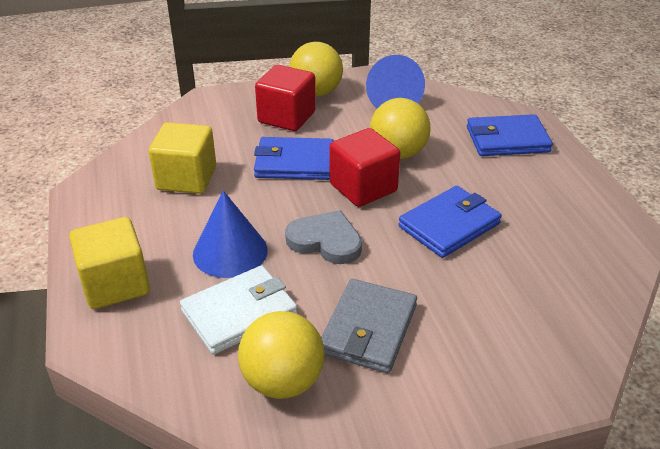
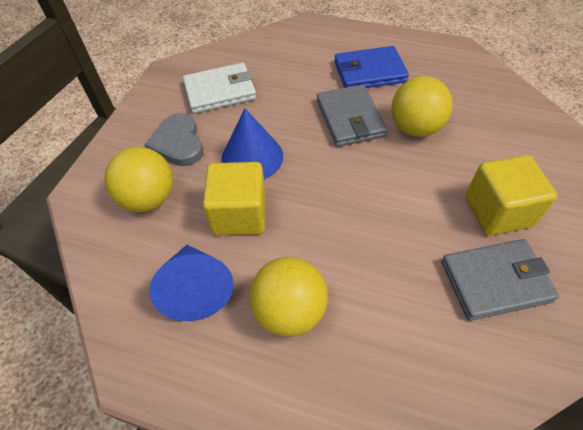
blue wallet: 3 -> 1
grey wallet: 1 -> 2
red cube: 2 -> 0

